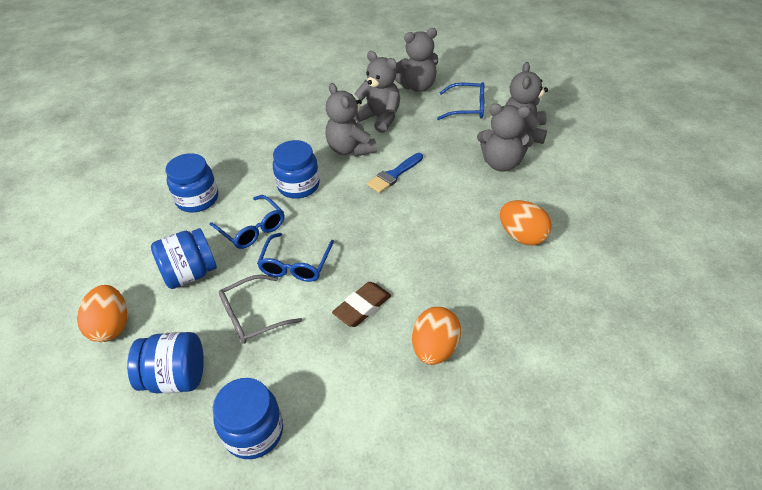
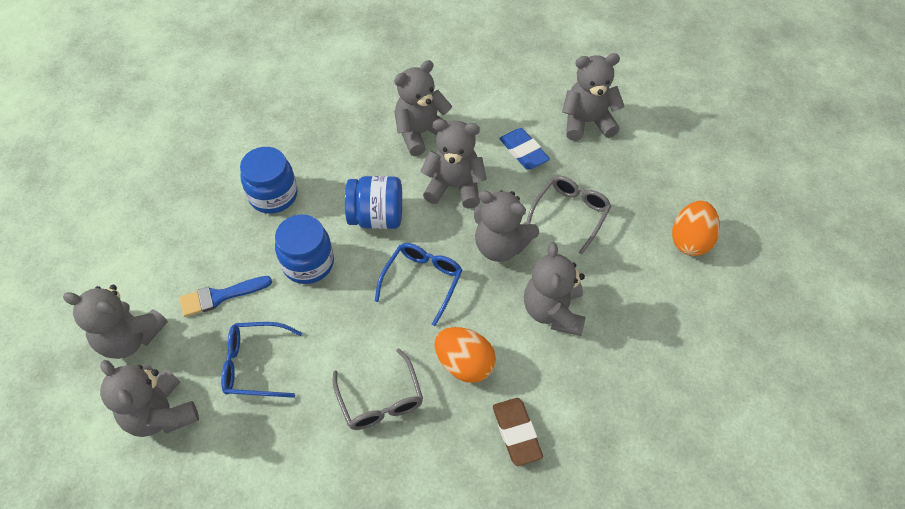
blue eraser: 0 -> 1
blue glasses: 3 -> 2
blue jar: 5 -> 3
grey glasses: 1 -> 2
grey teddy bear: 5 -> 7
orange egg: 3 -> 2

